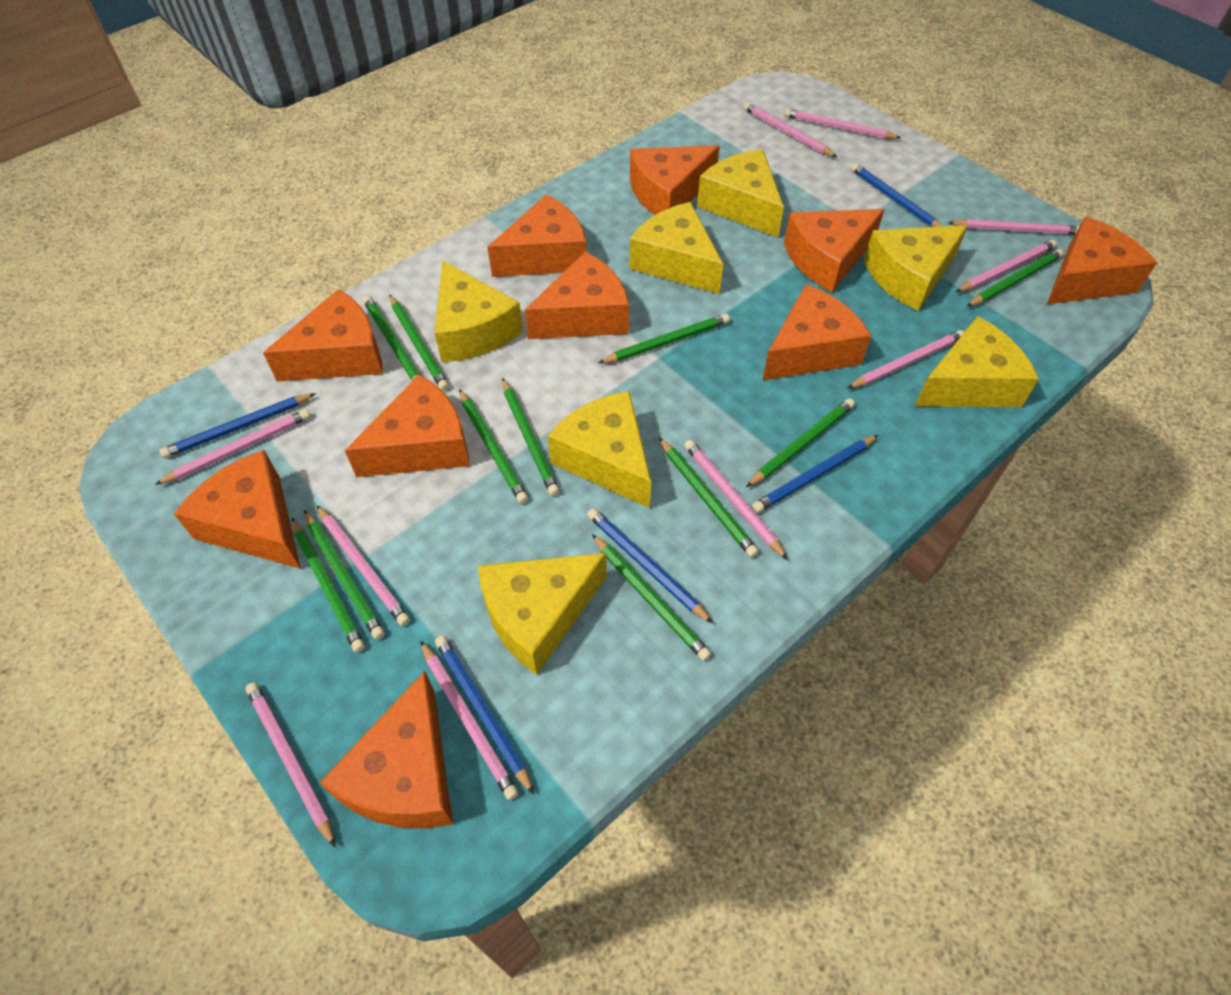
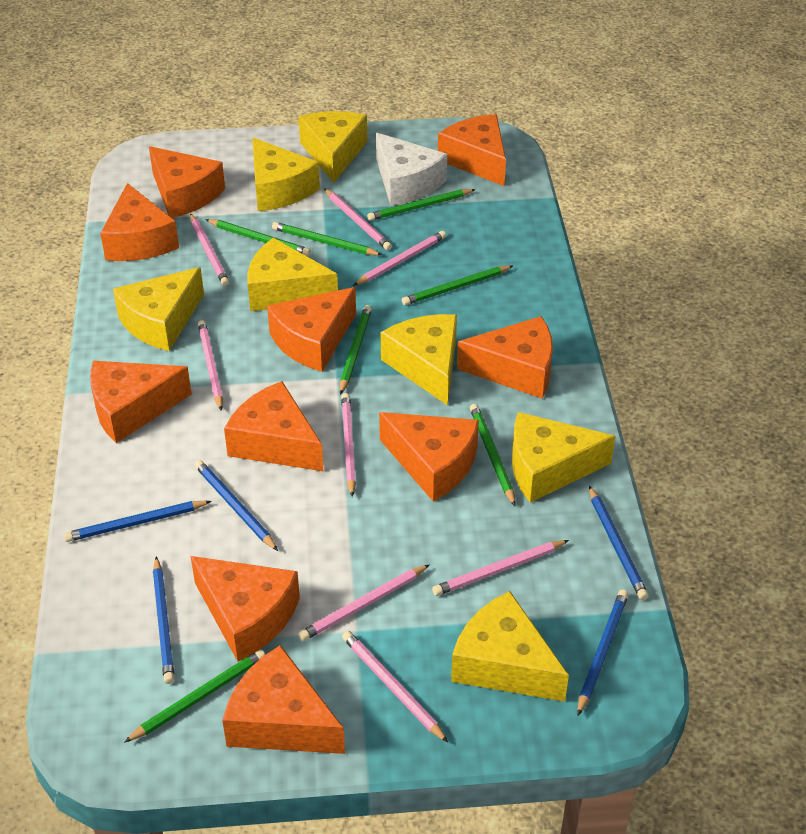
green pencil: 11 -> 7
pink pencil: 10 -> 8
white cheese: 0 -> 1

